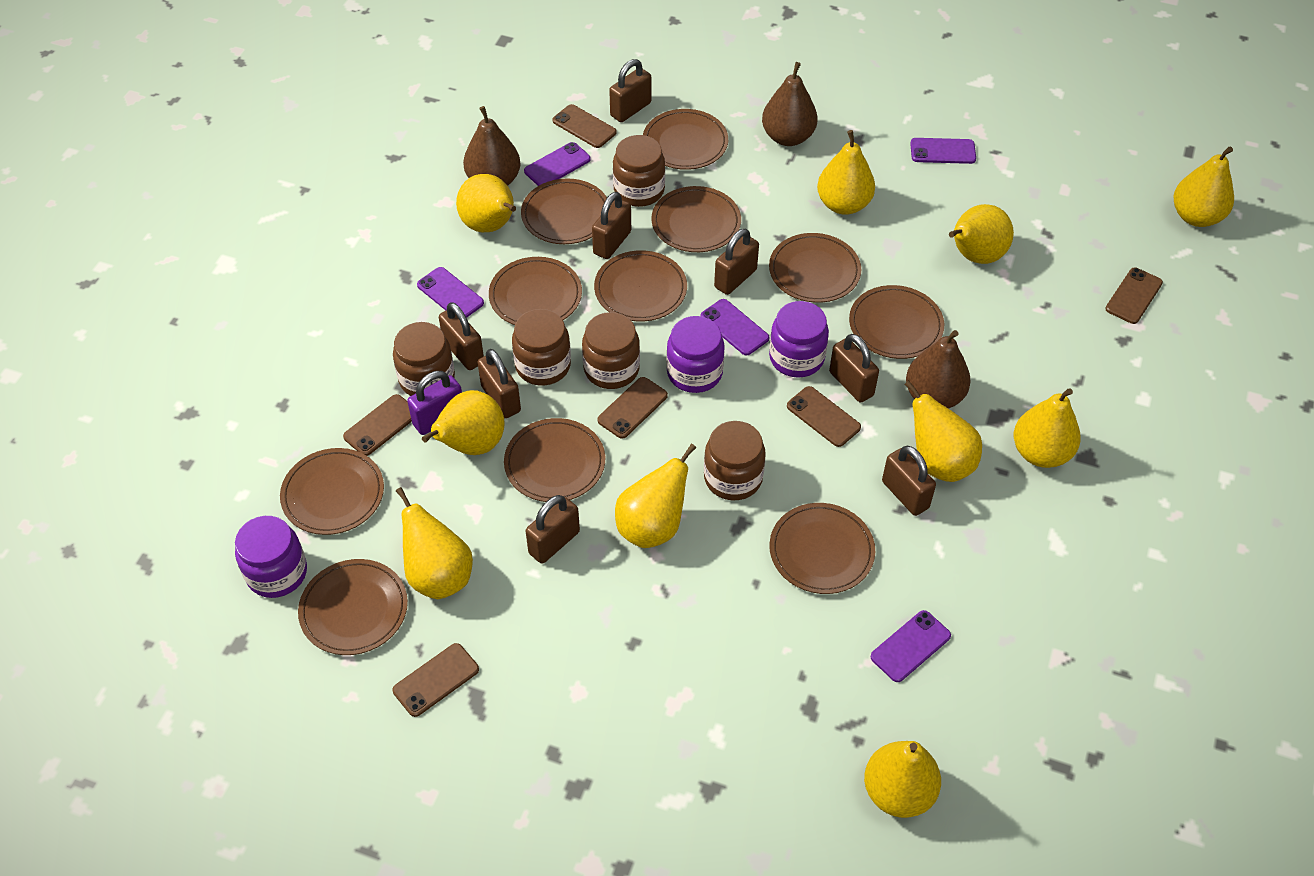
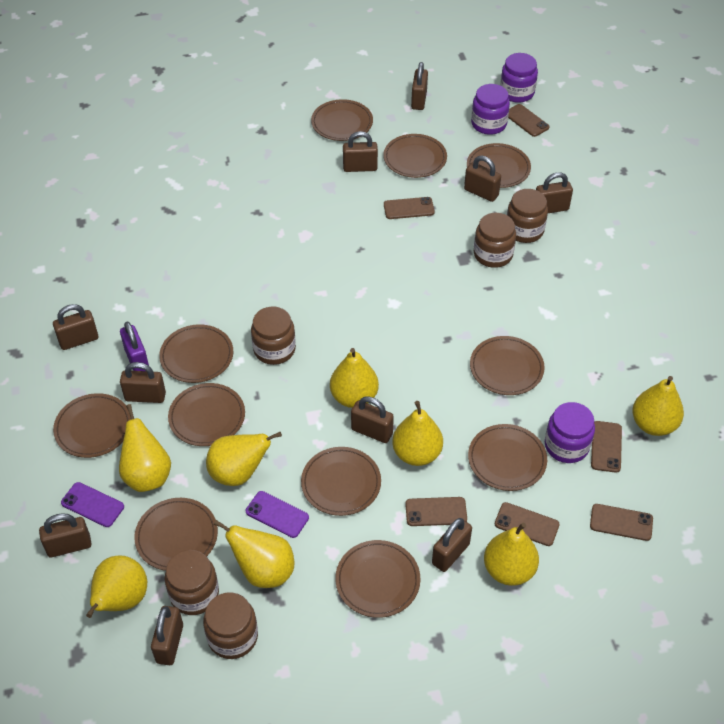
brown padlock: 8 -> 10
brown pear: 3 -> 0
purple phone: 5 -> 2
yellow pear: 10 -> 8

